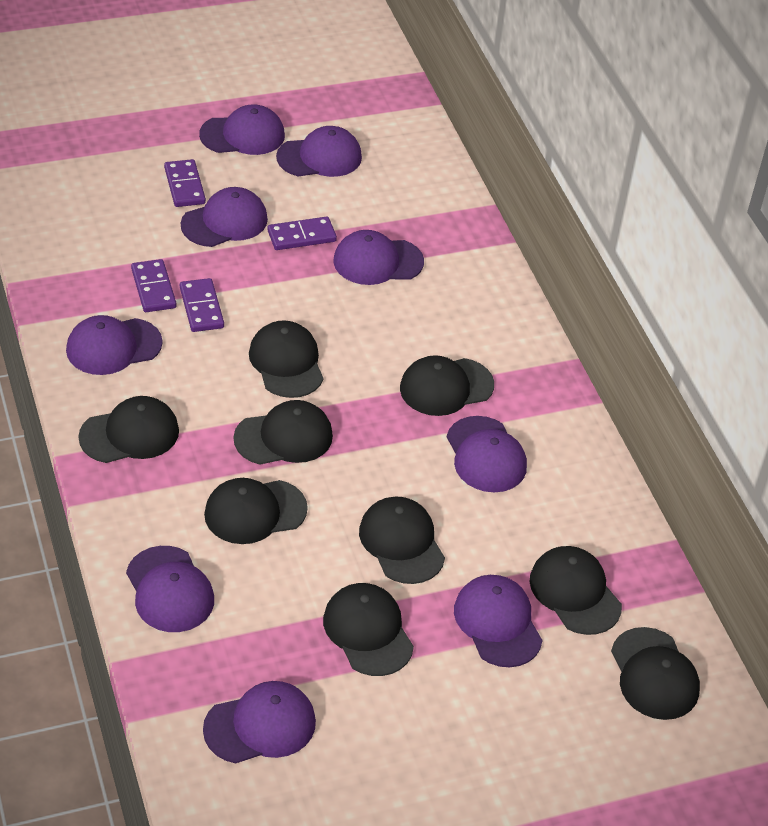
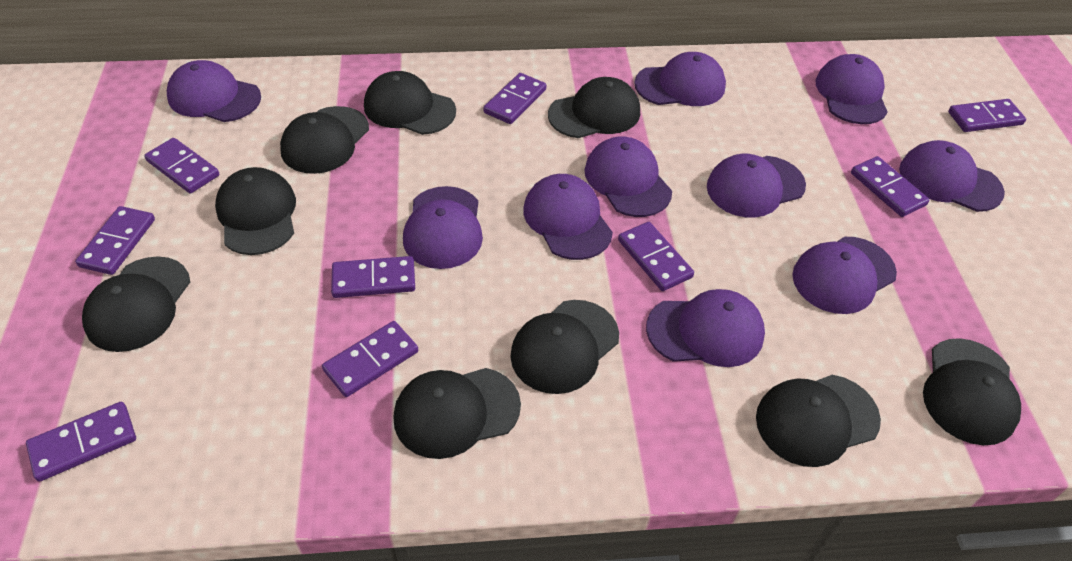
purple cap: 9 -> 10
purple domino: 4 -> 9

